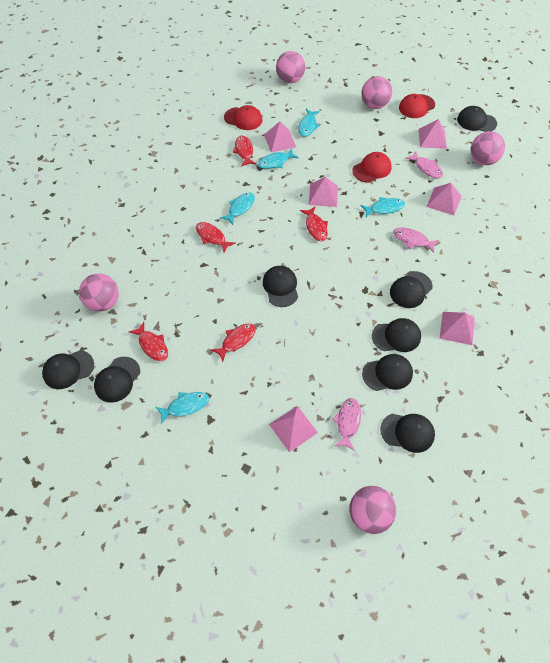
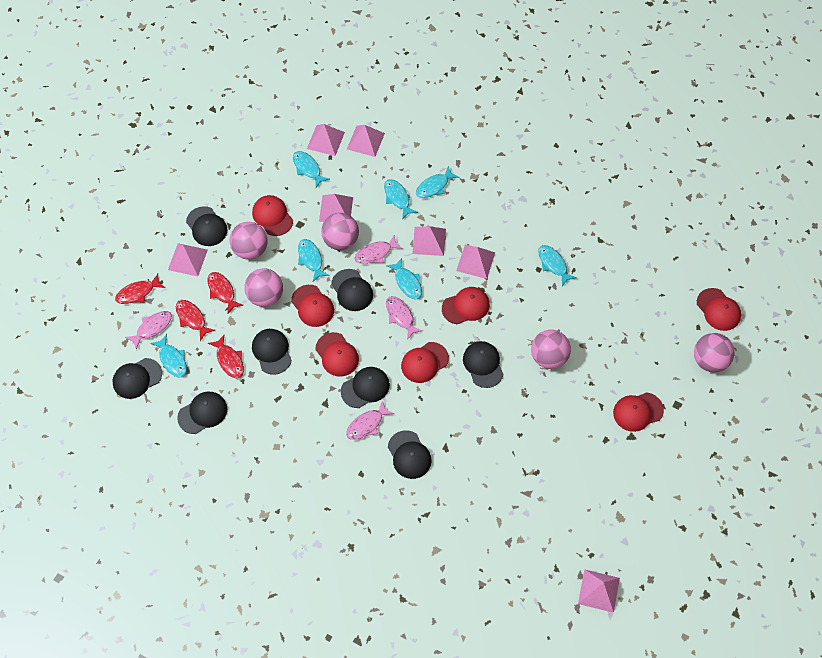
pink fish: 3 -> 4
pink pyramid: 6 -> 7
red cap: 3 -> 7
red fish: 5 -> 4
turquoise fish: 5 -> 7

